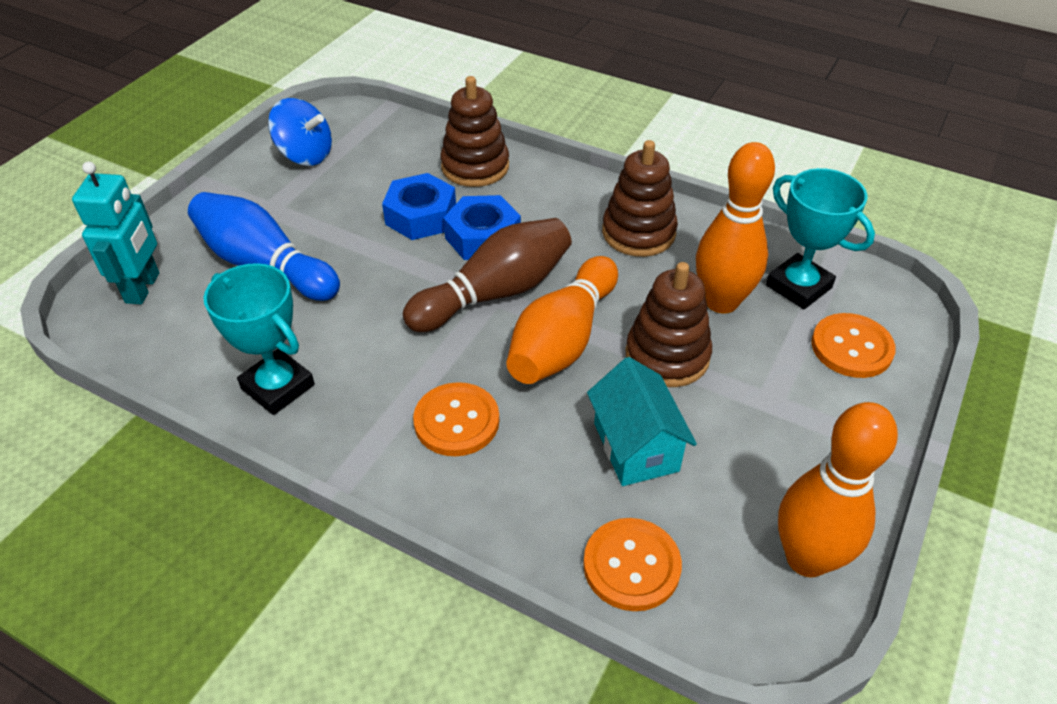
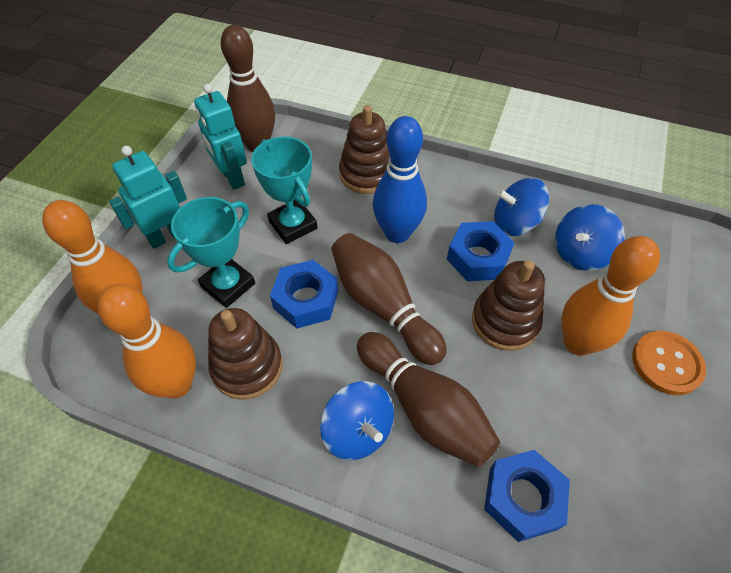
blue nut: 2 -> 3
blue spinning top: 1 -> 3
brown bowling pin: 1 -> 3
orange button: 3 -> 1
turquoise house: 1 -> 0
turquoise robot: 1 -> 2

